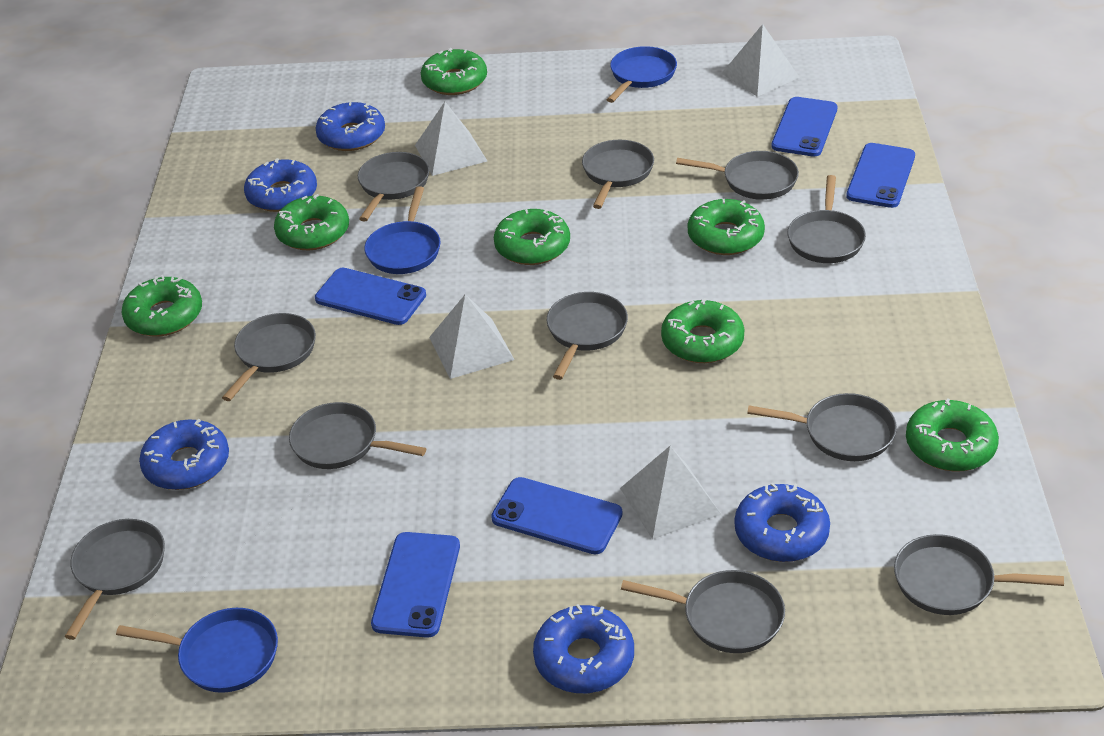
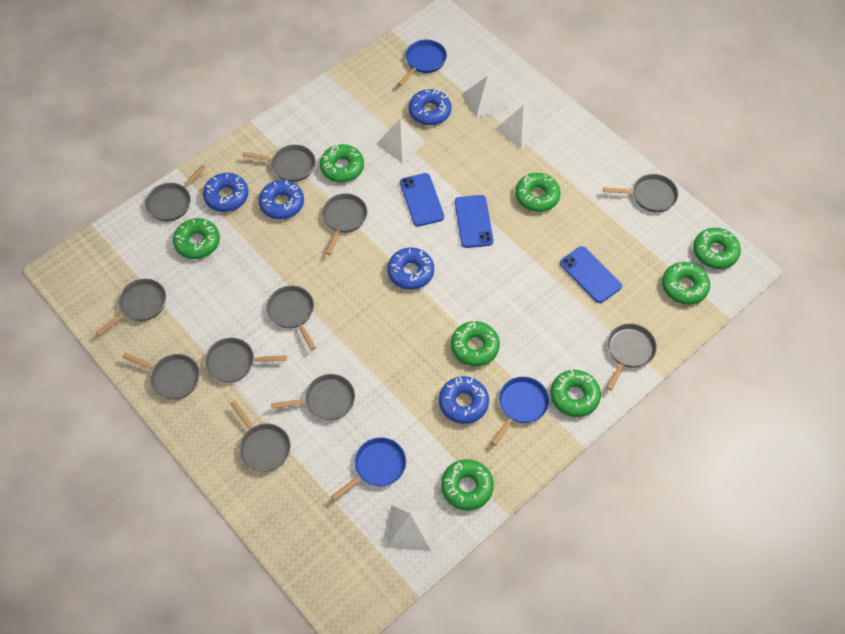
blue phone: 5 -> 3
green donut: 7 -> 8

